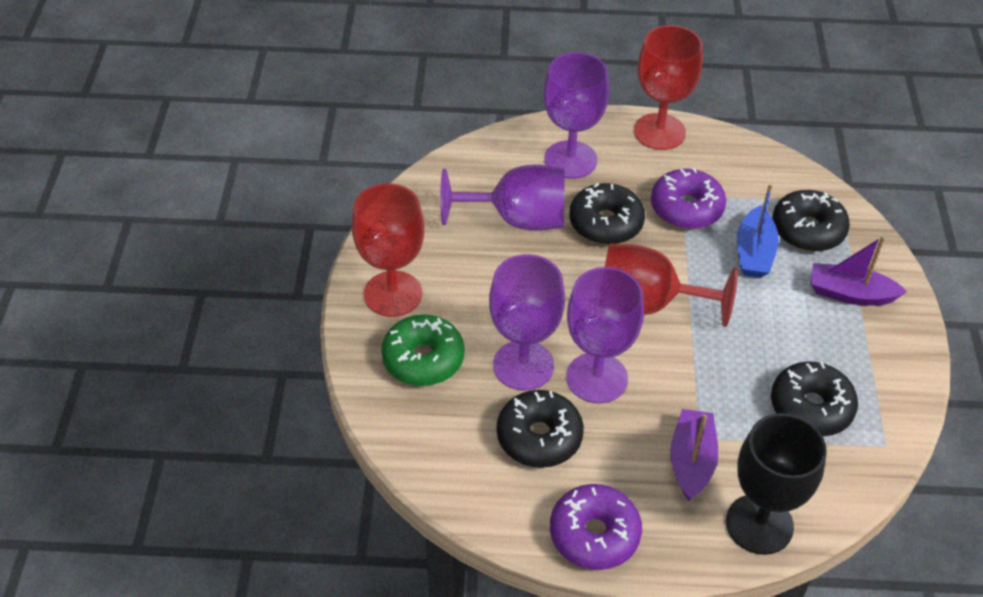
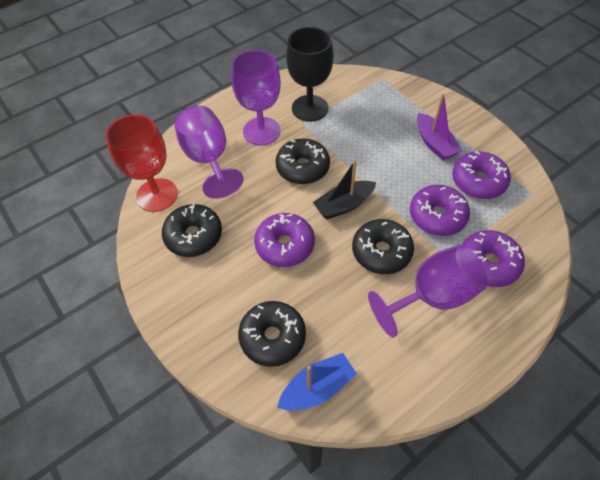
black boat: 0 -> 1
green donut: 1 -> 0
purple boat: 2 -> 1
purple donut: 2 -> 4
purple goblet: 4 -> 3
red goblet: 3 -> 1

